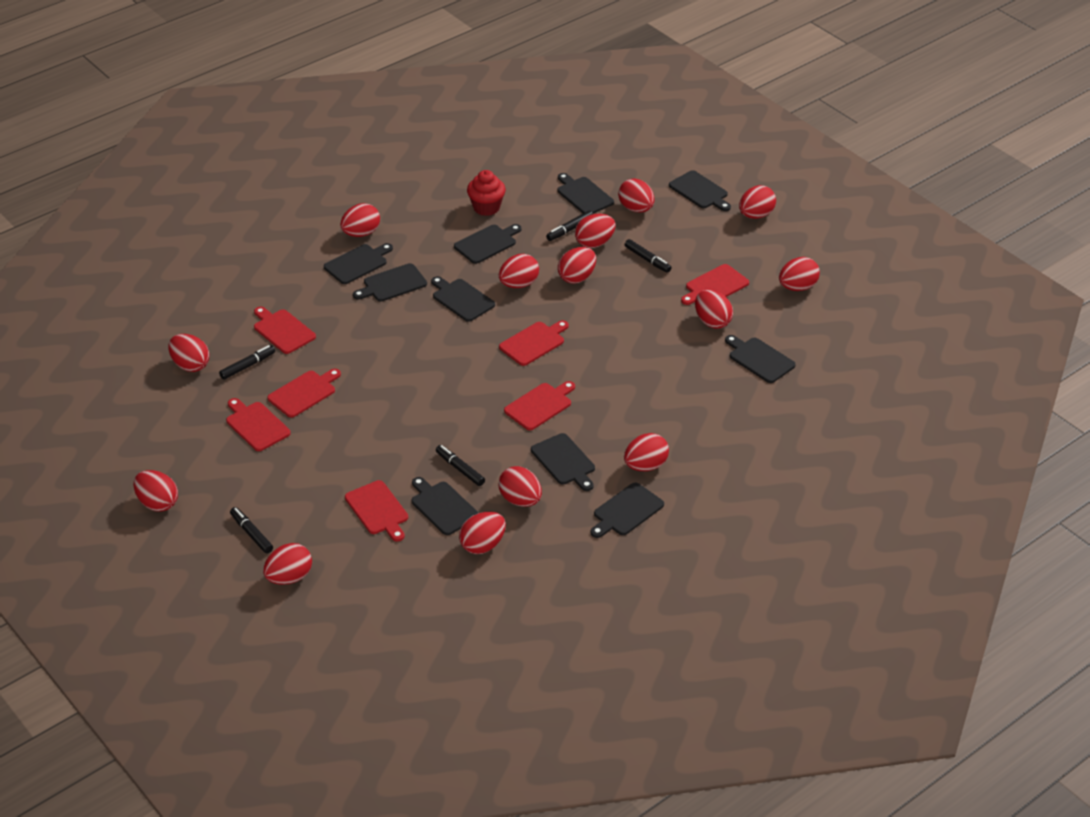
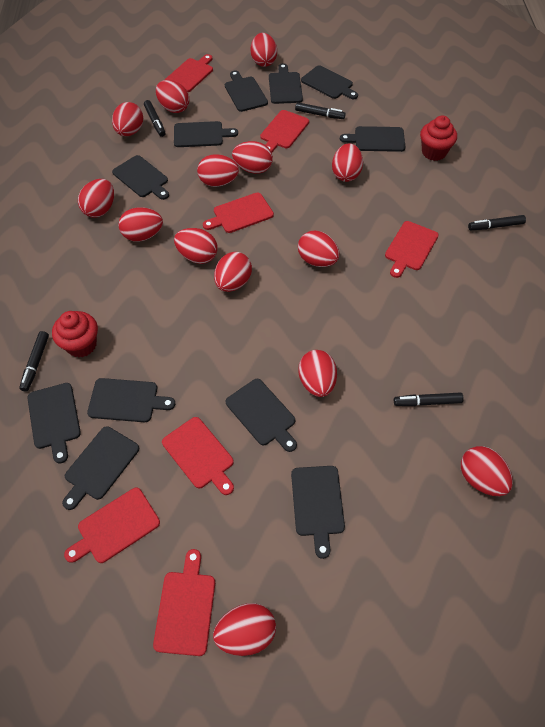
black cutting board: 10 -> 11
red cupcake: 1 -> 2

